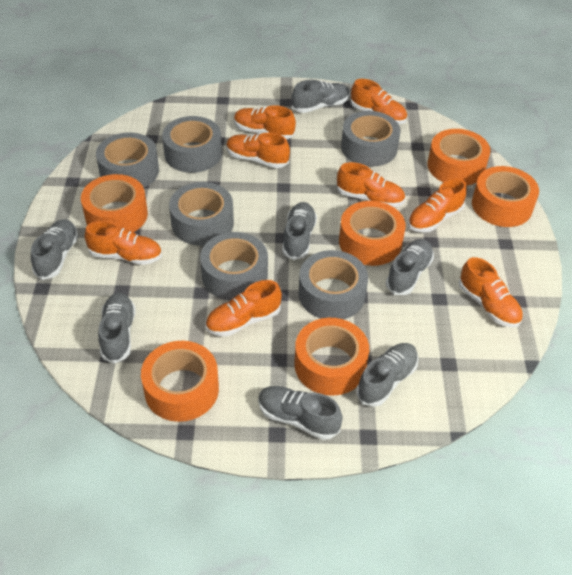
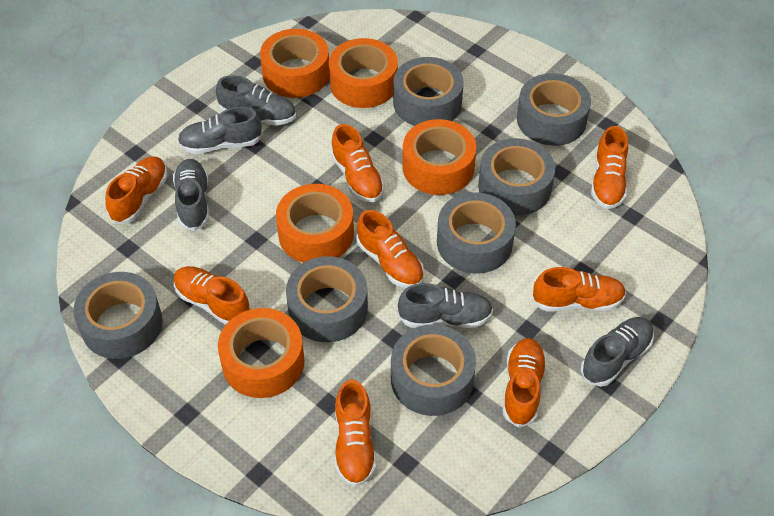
grey shoe: 7 -> 5
grey tape: 6 -> 7
orange tape: 6 -> 5

